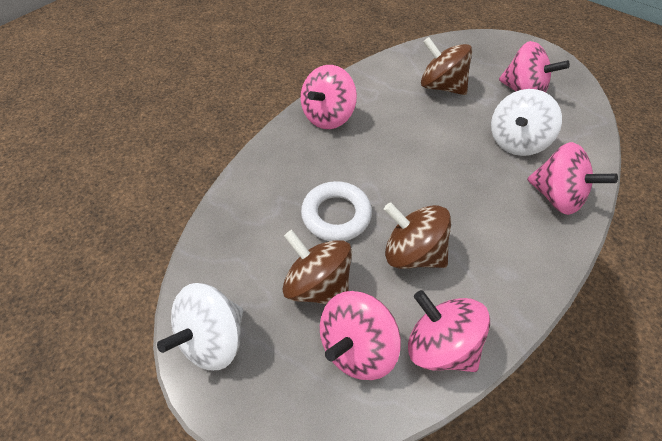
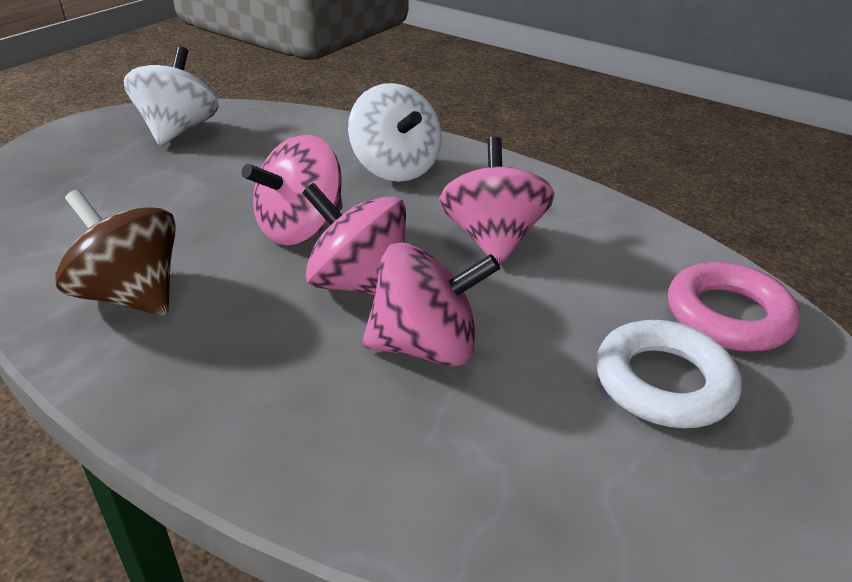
brown spinning top: 3 -> 1
pink ring: 0 -> 1
pink spinning top: 5 -> 4

